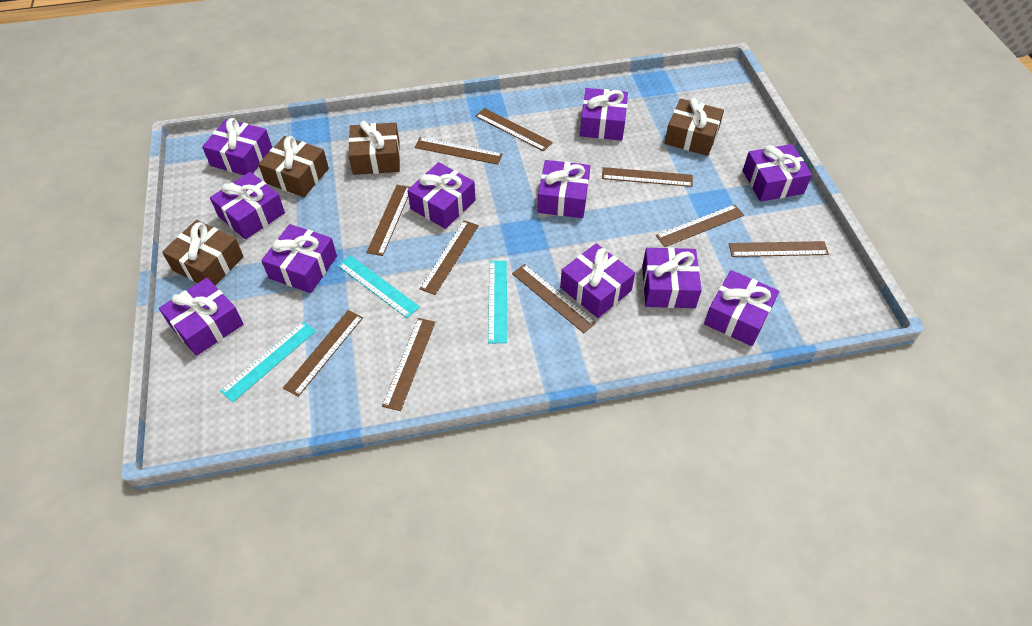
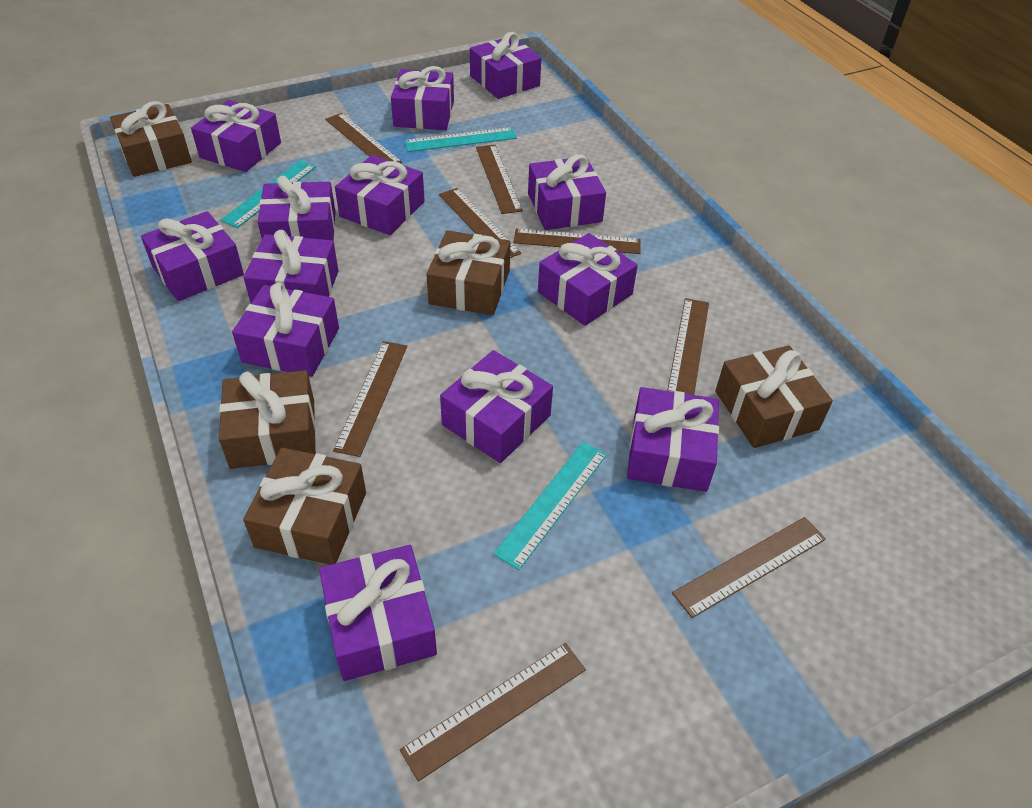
brown gift: 4 -> 5
brown ruler: 10 -> 8
purple gift: 11 -> 13

